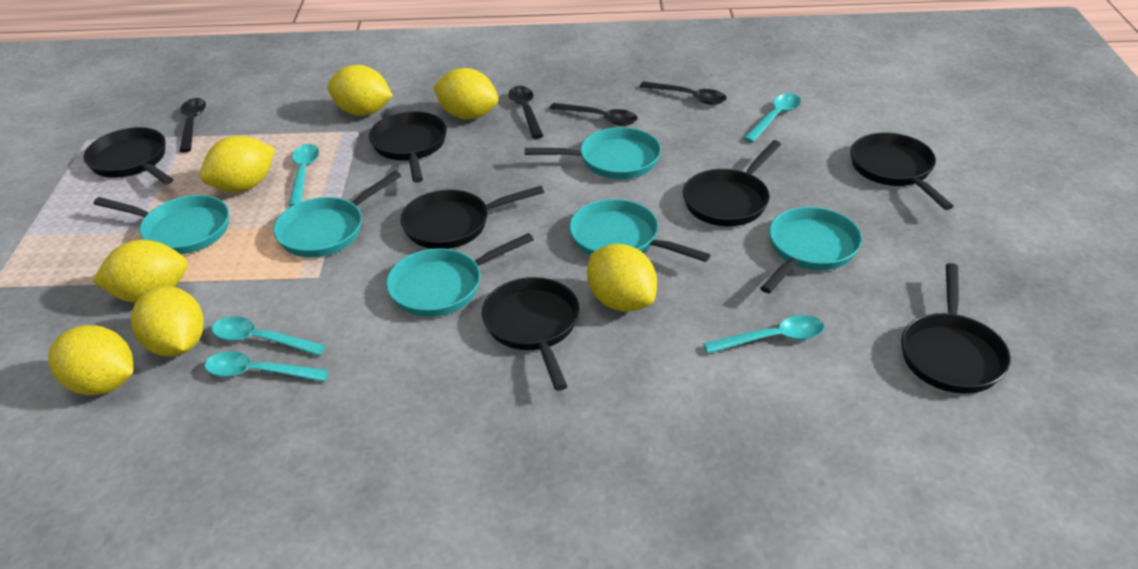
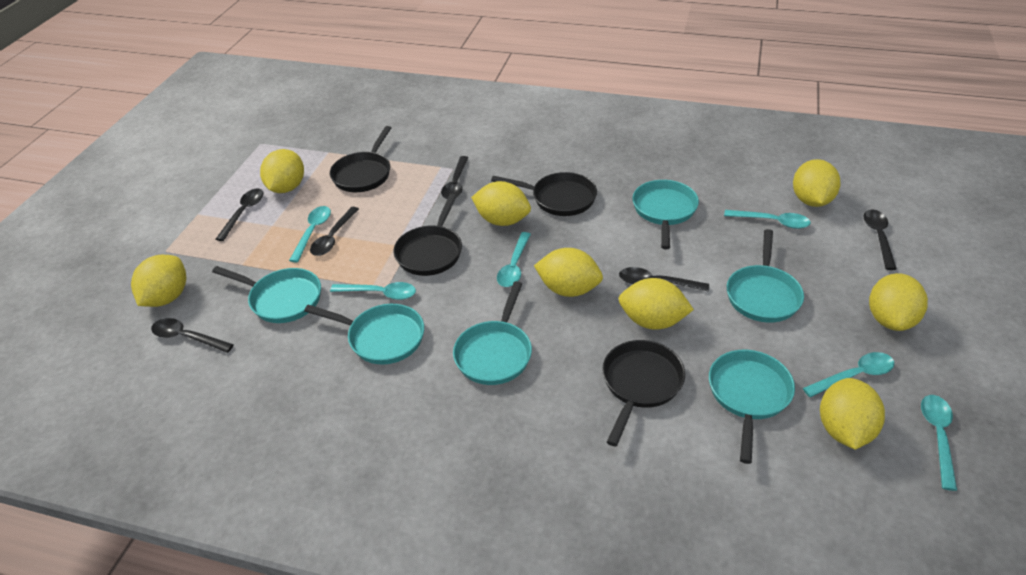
black pan: 7 -> 4
black spoon: 4 -> 6
turquoise spoon: 5 -> 6
yellow lemon: 7 -> 8

